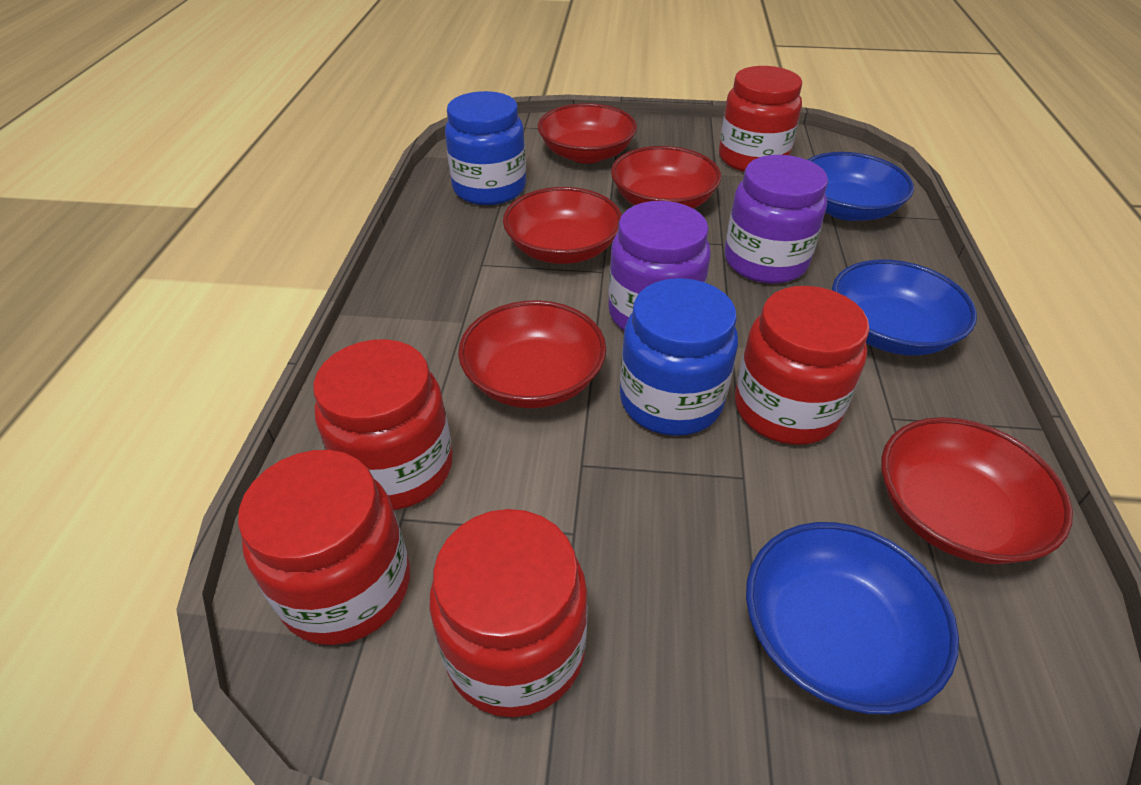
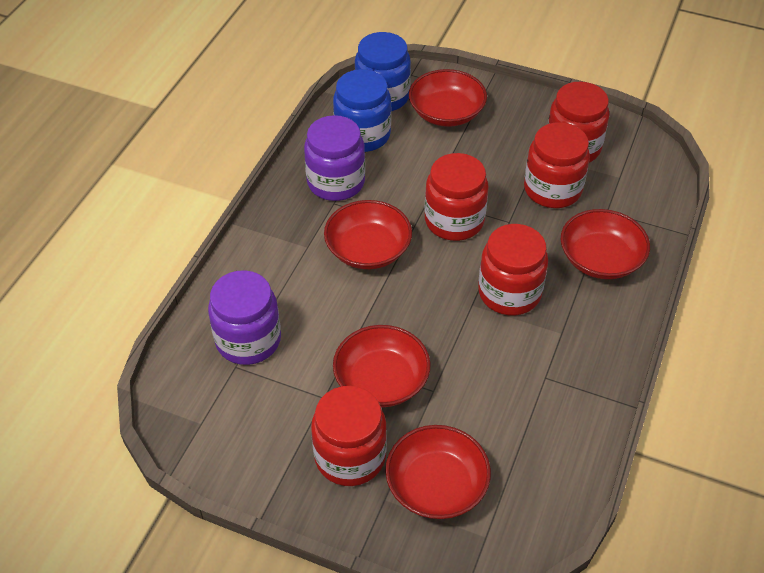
blue bowl: 3 -> 0

